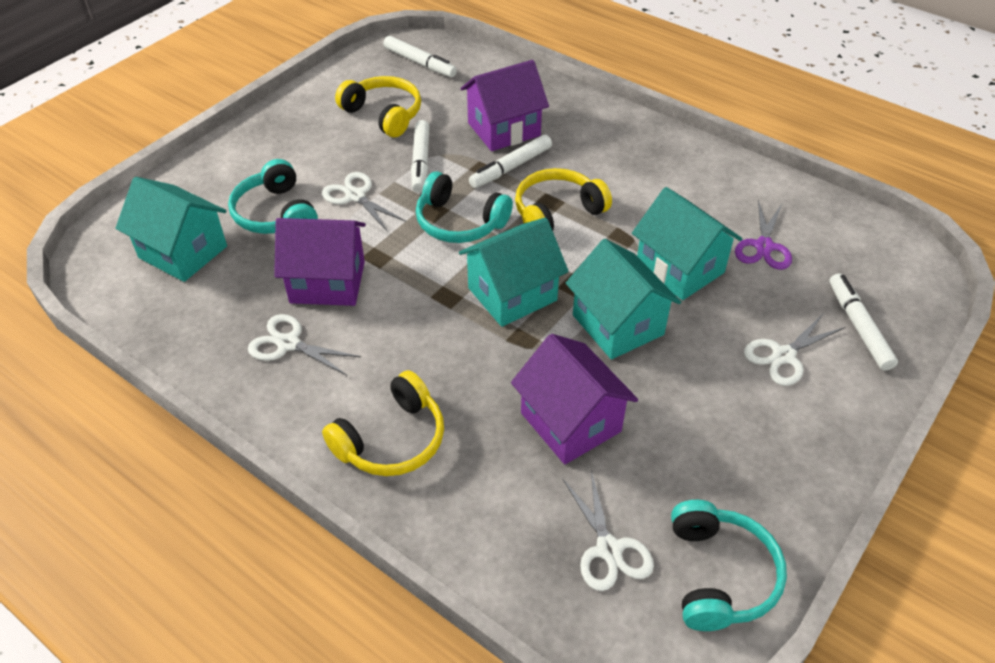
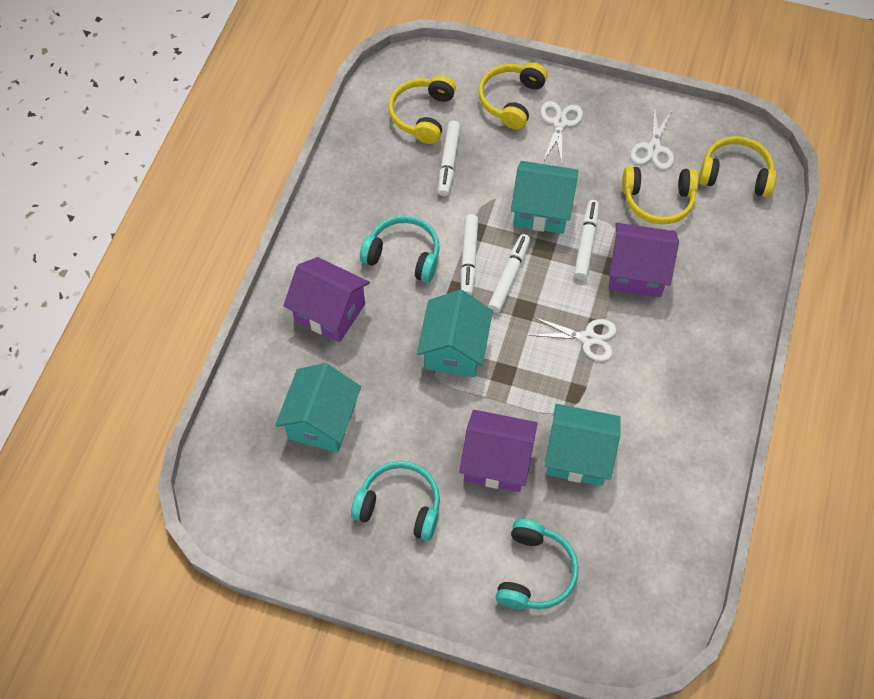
purple scissors: 1 -> 0
white scissors: 4 -> 3
yellow headphones: 3 -> 4

